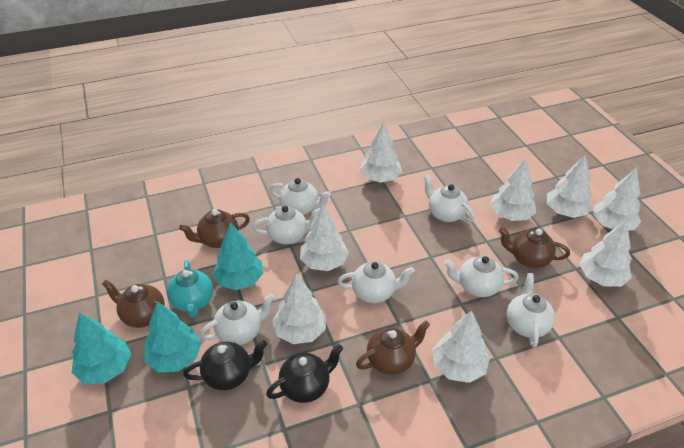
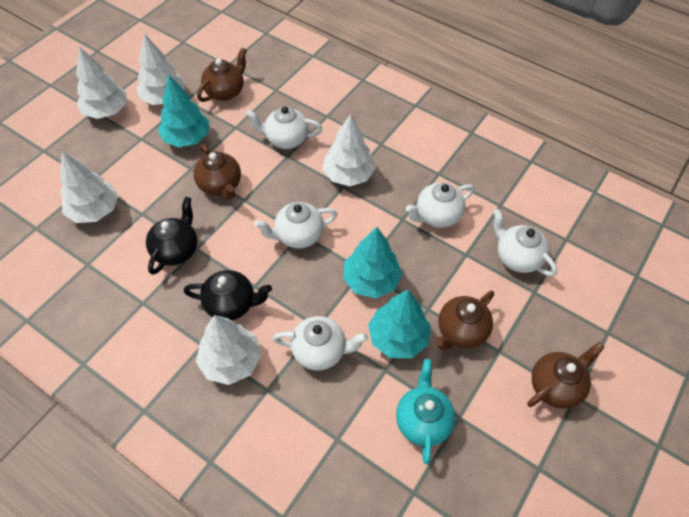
white teapot: 7 -> 5
white tree: 8 -> 5

